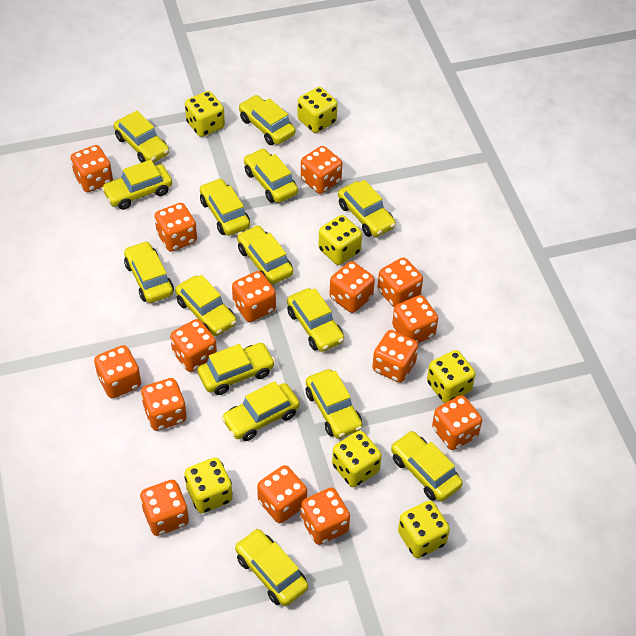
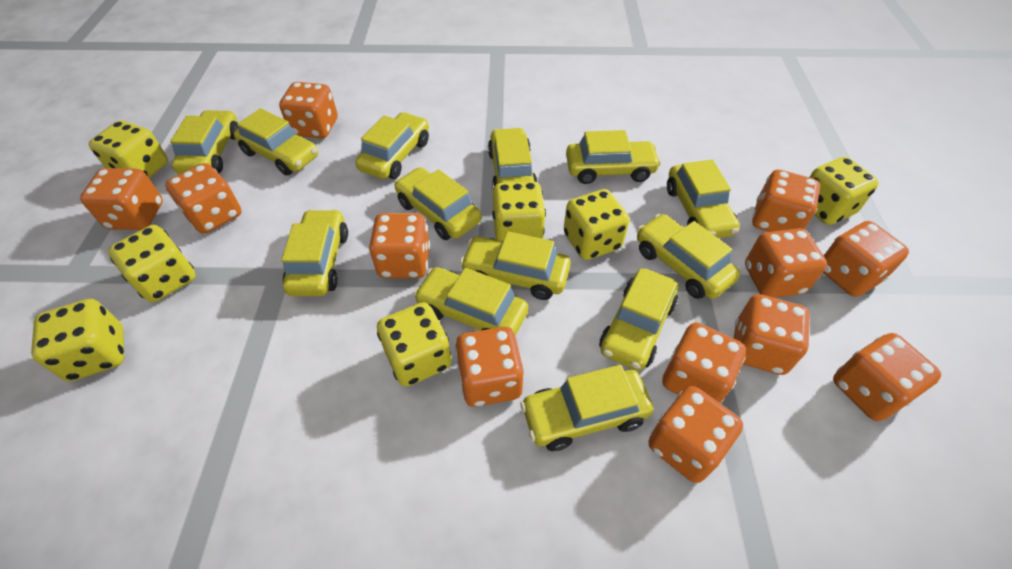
orange dice: 15 -> 12
yellow car: 15 -> 13

